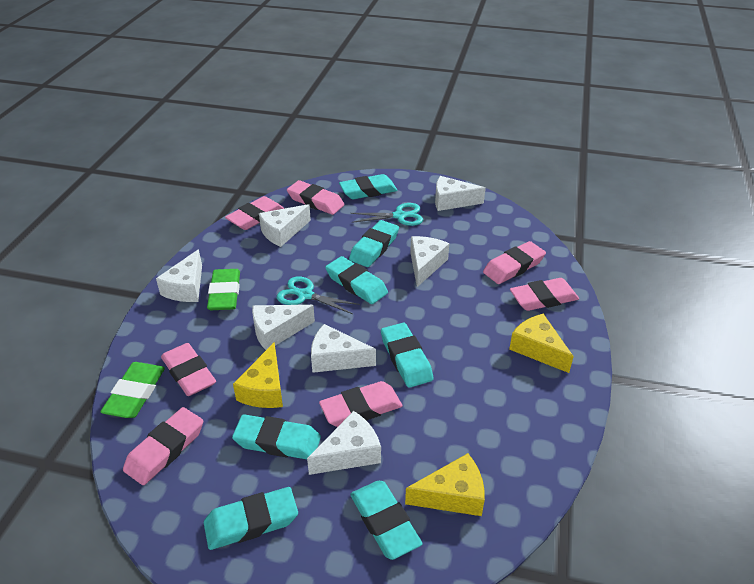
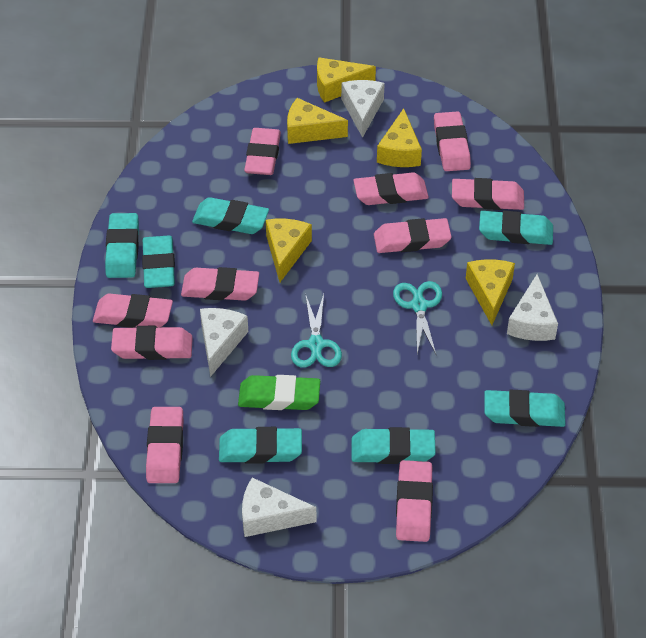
green eraser: 2 -> 1
pink eraser: 7 -> 10
white cheese: 7 -> 4
yellow cheese: 3 -> 5

